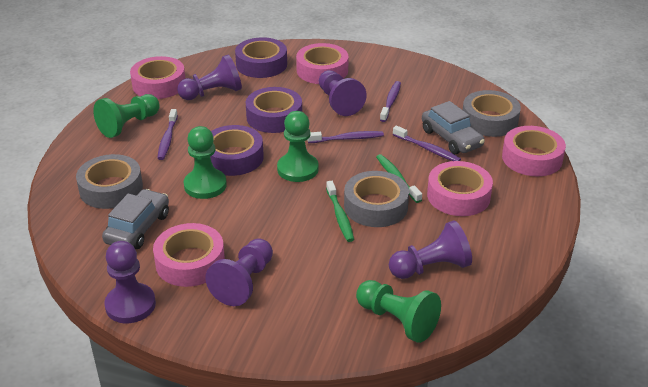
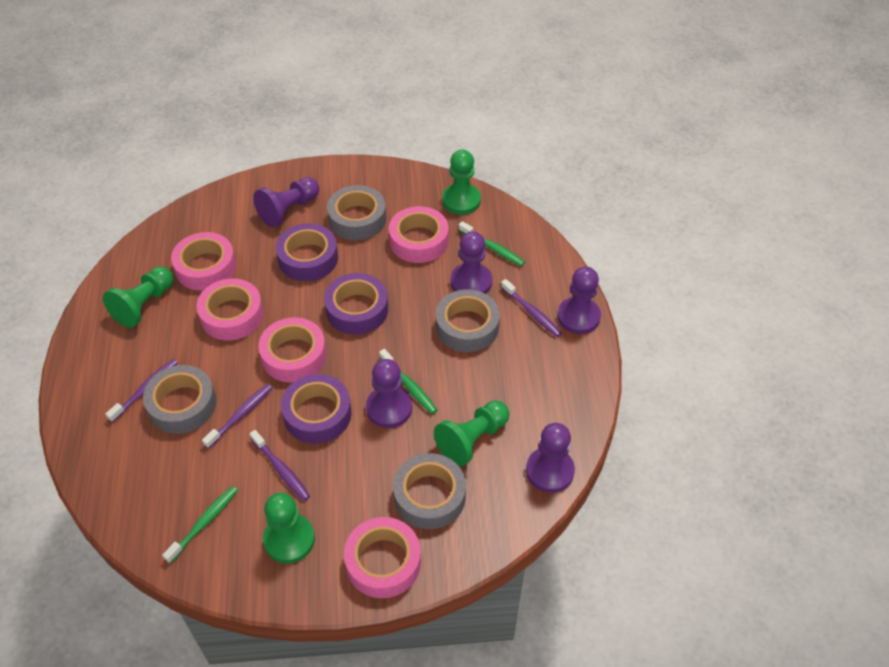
green toothbrush: 2 -> 3
grey car: 2 -> 0
grey tape: 3 -> 4

